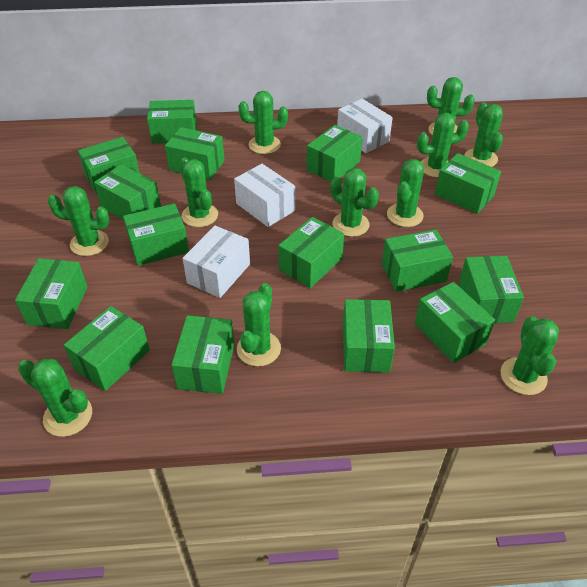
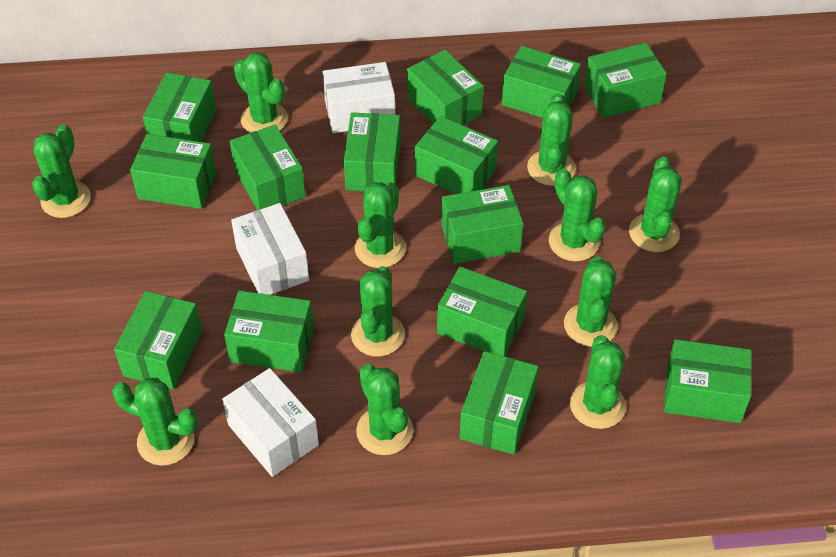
green box: 15 -> 14

